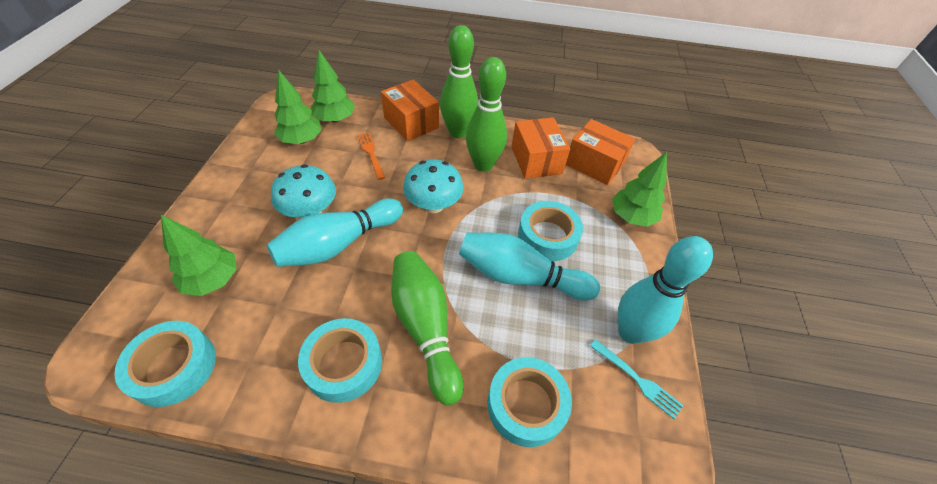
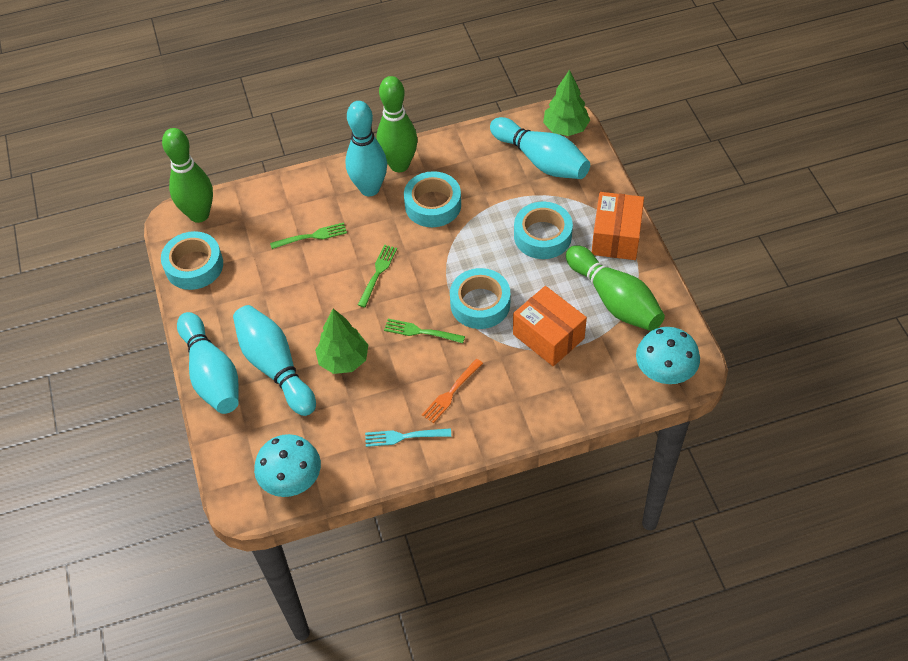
green fork: 0 -> 3
green tree: 4 -> 2
orange box: 3 -> 2
turquoise bowling pin: 3 -> 4

